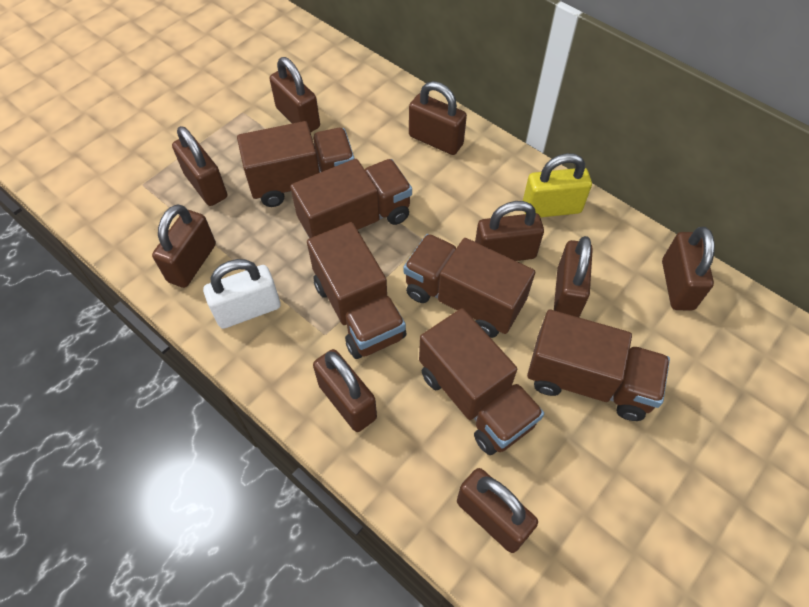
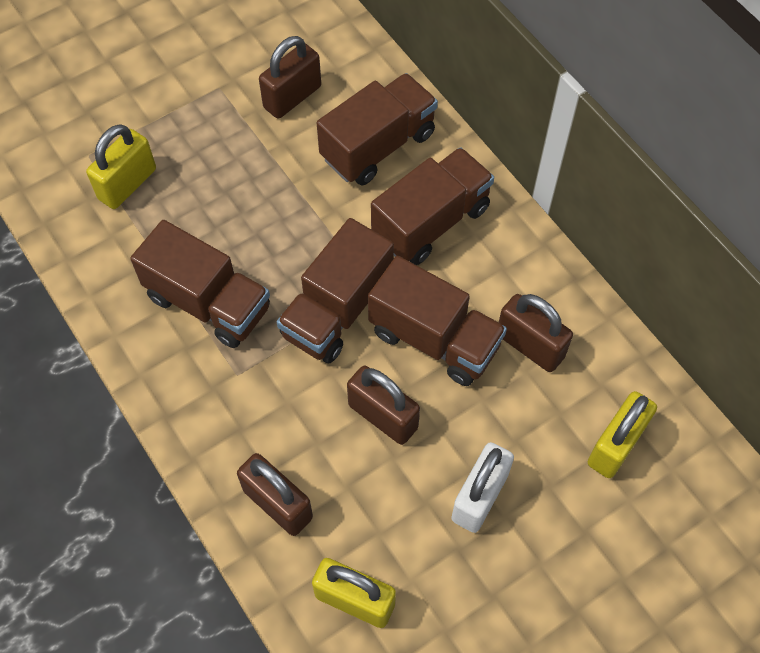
brown padlock: 9 -> 4
brown truck: 6 -> 5
yellow padlock: 1 -> 3

